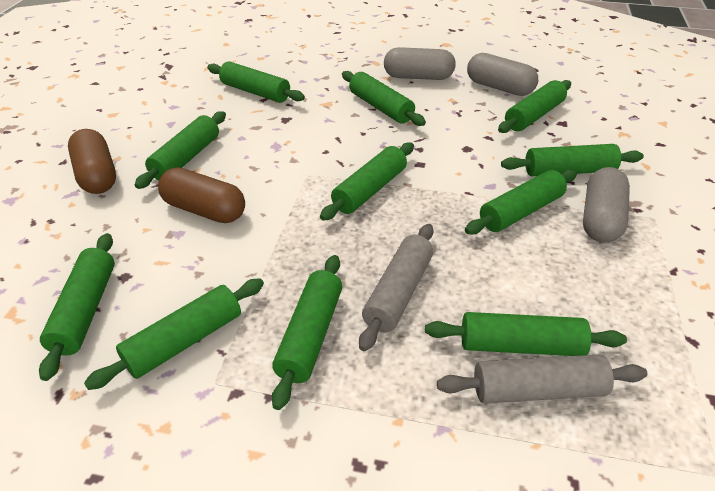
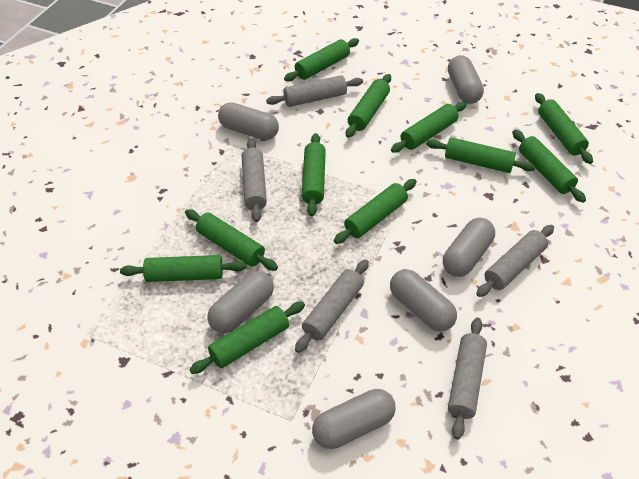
brown capsule: 2 -> 0
grey capsule: 3 -> 6
grey rolling pin: 2 -> 5

